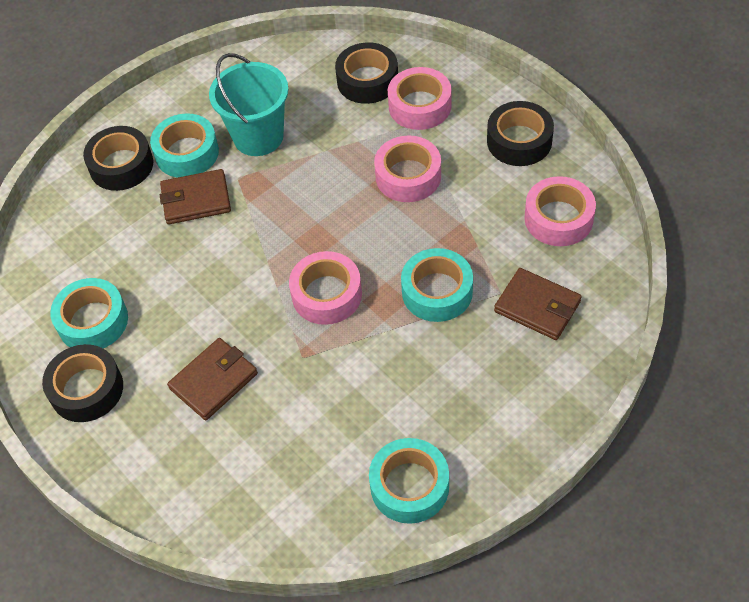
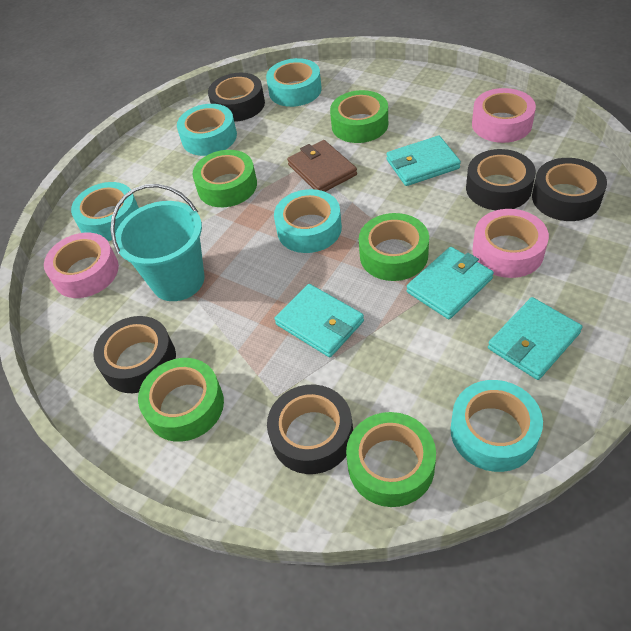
black tape: 4 -> 5
brown wallet: 3 -> 1
green tape: 0 -> 5
pink tape: 4 -> 3
turquoise tape: 4 -> 5
turquoise wallet: 0 -> 4

